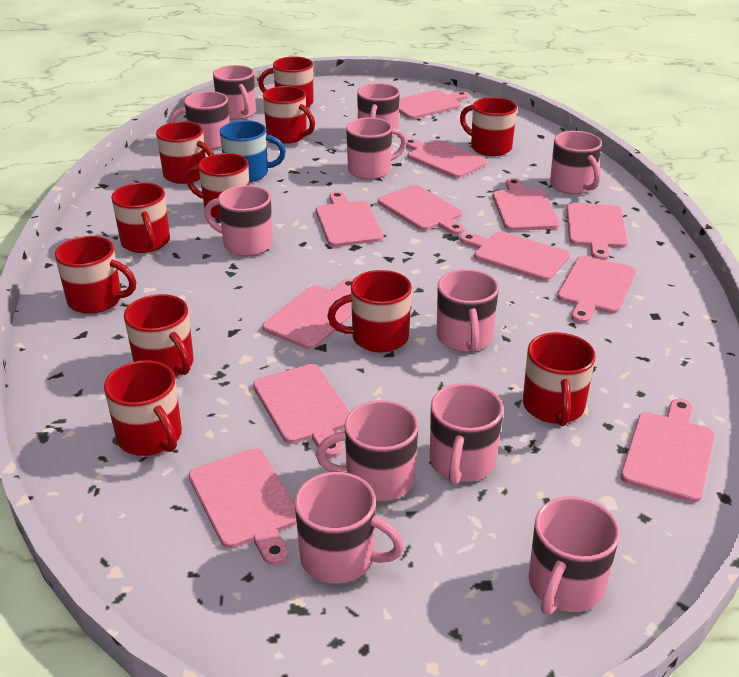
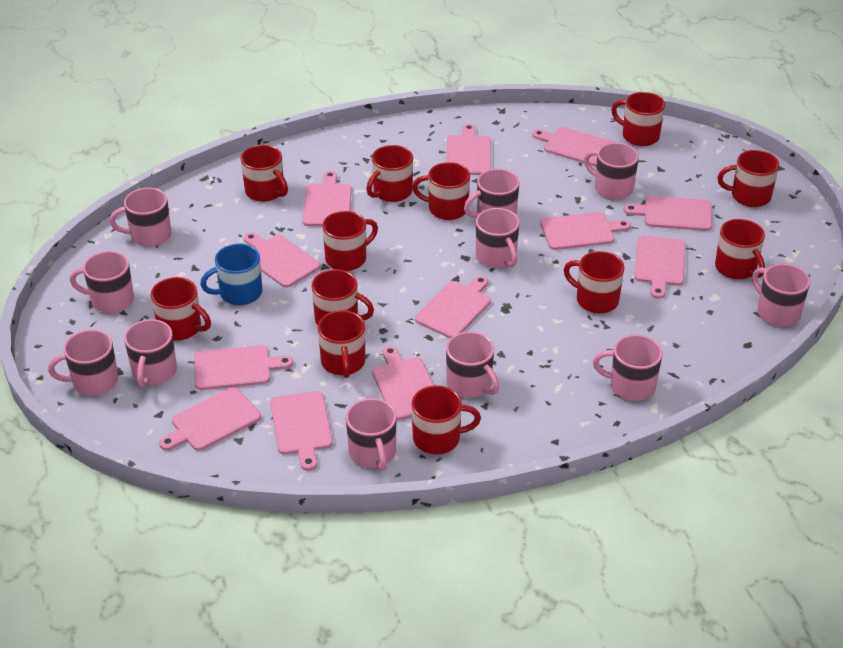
red mug: 11 -> 12

